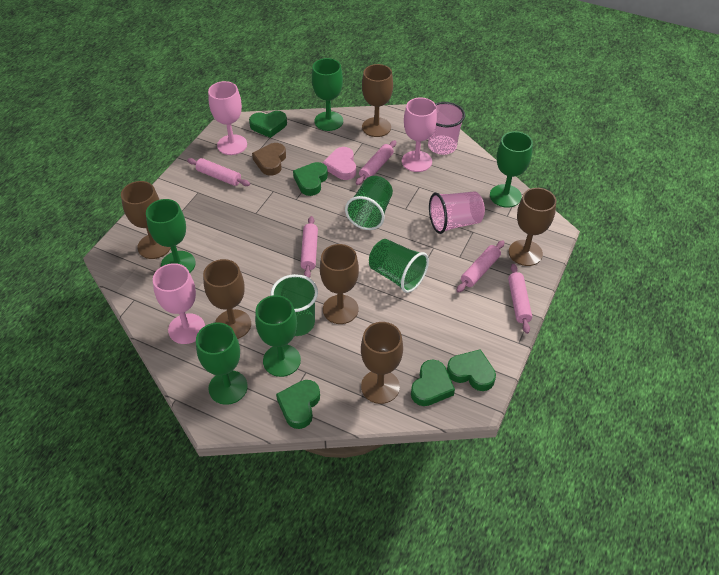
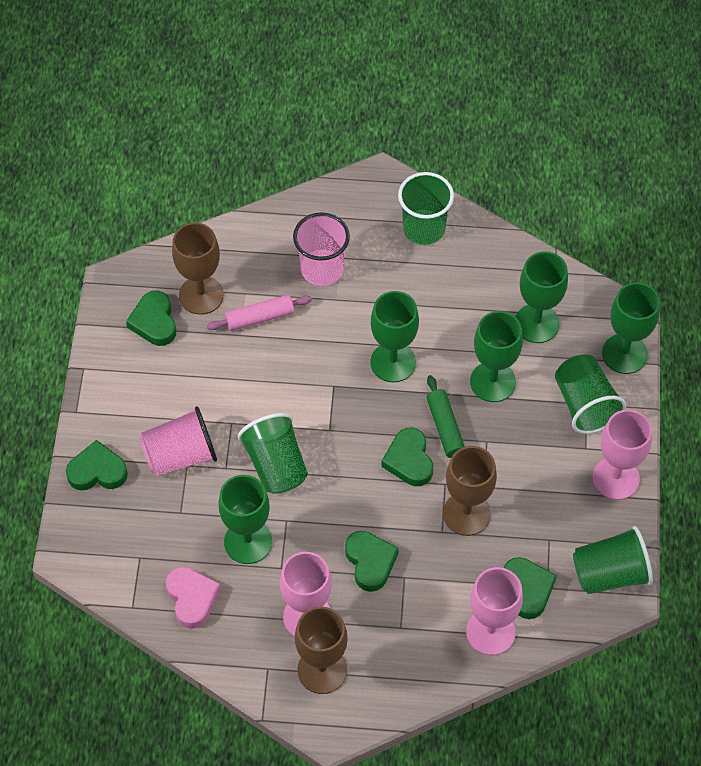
brown goblet: 6 -> 3
brown heart: 1 -> 0
green cup: 3 -> 4
green rolling pin: 0 -> 1
pink rolling pin: 5 -> 1

